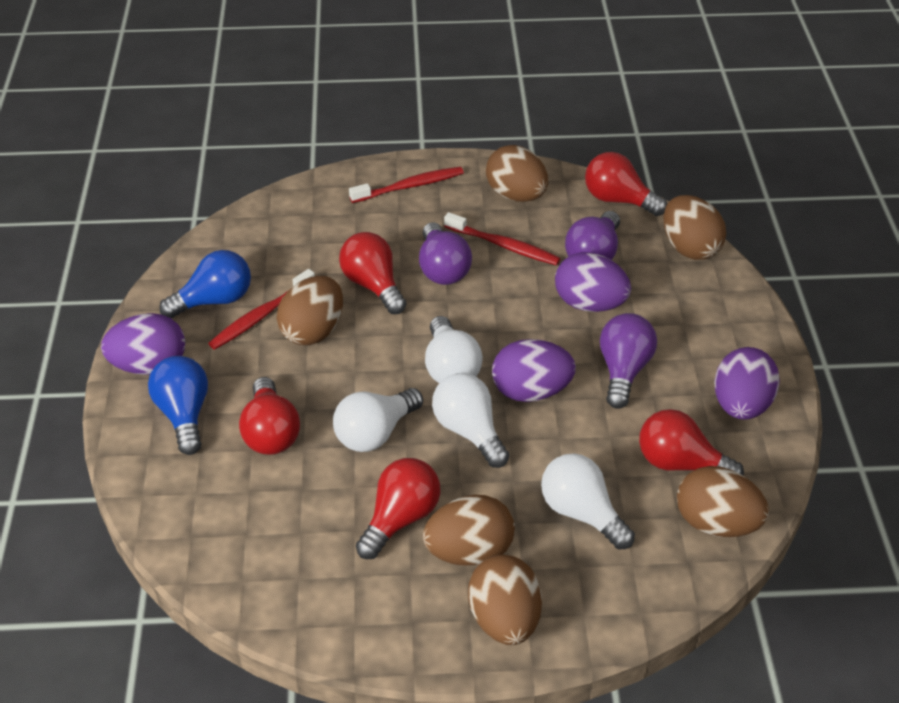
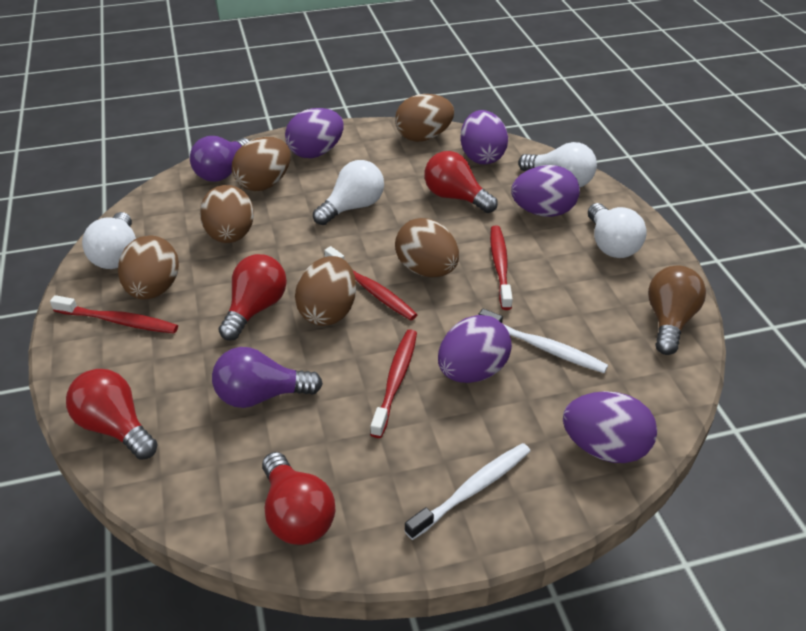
blue light bulb: 2 -> 0
brown light bulb: 0 -> 1
purple egg: 4 -> 5
purple light bulb: 3 -> 2
red light bulb: 5 -> 4
red toothbrush: 3 -> 4
white toothbrush: 0 -> 2

